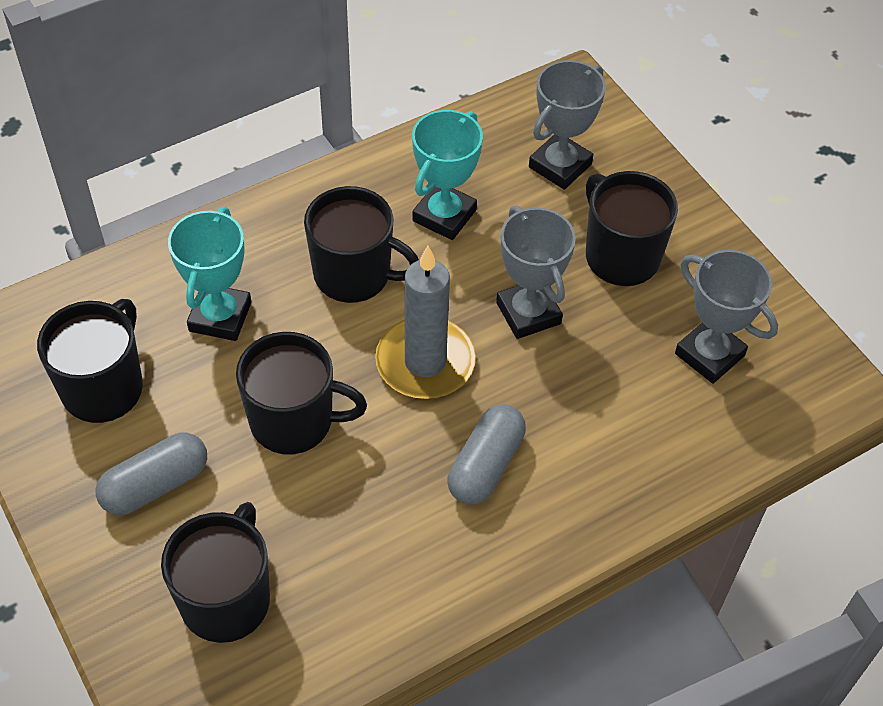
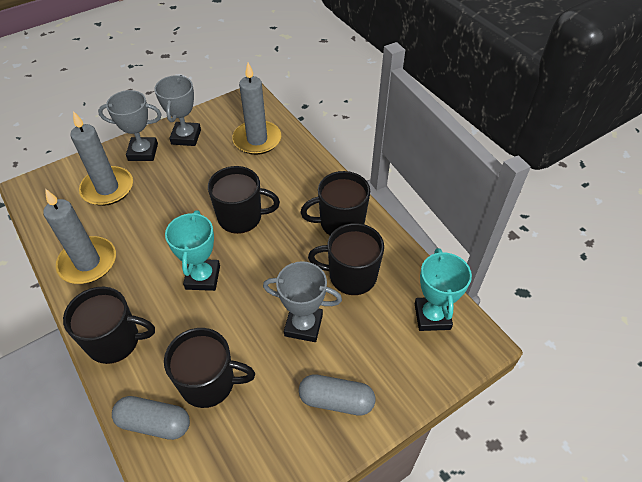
grey candle: 1 -> 3

